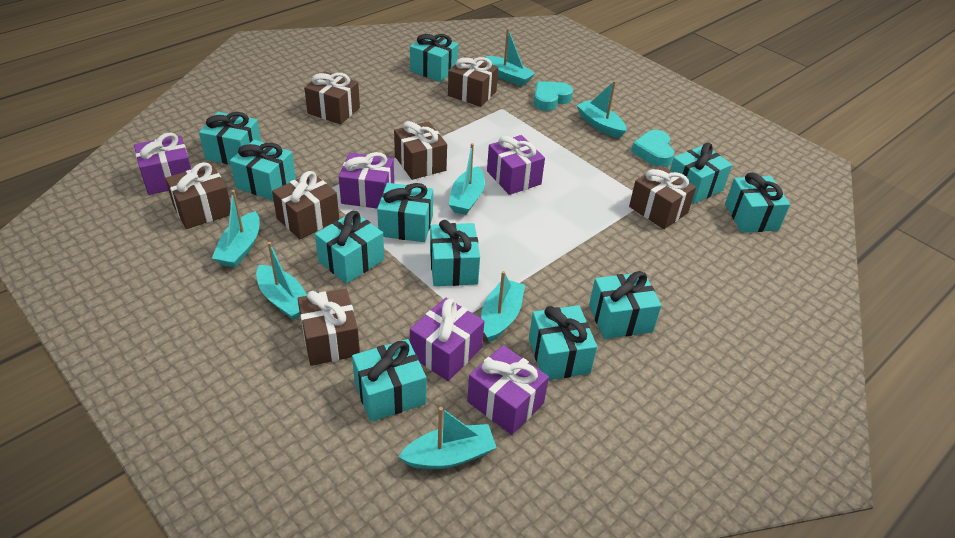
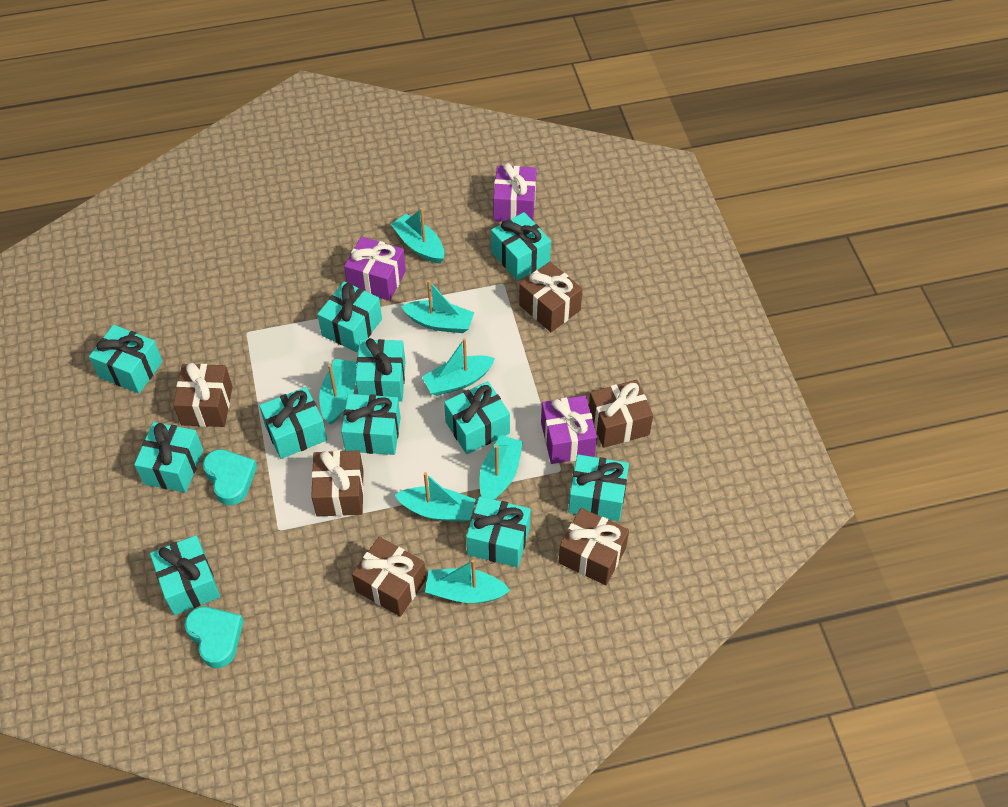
brown gift: 7 -> 6
purple gift: 5 -> 3

